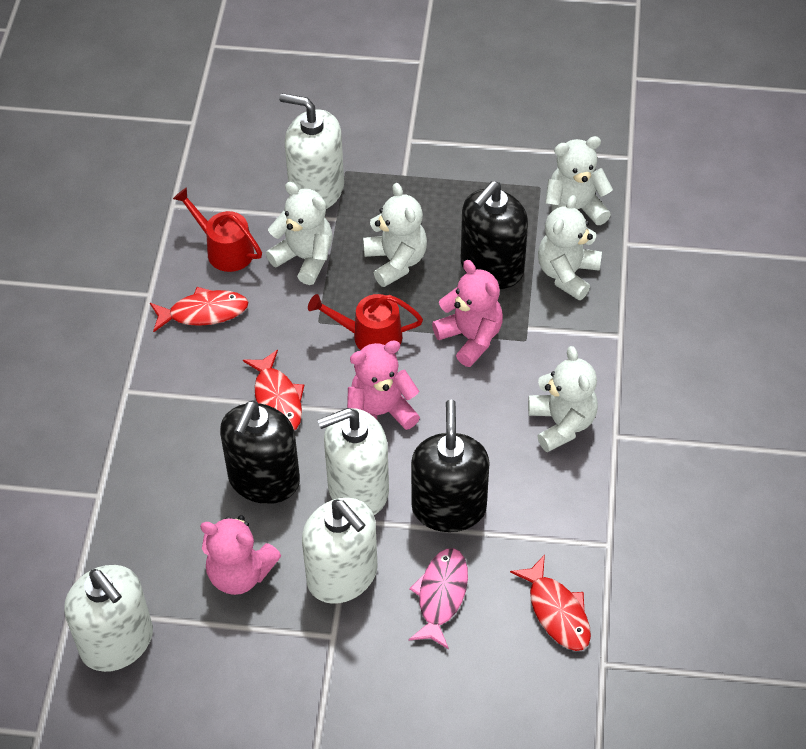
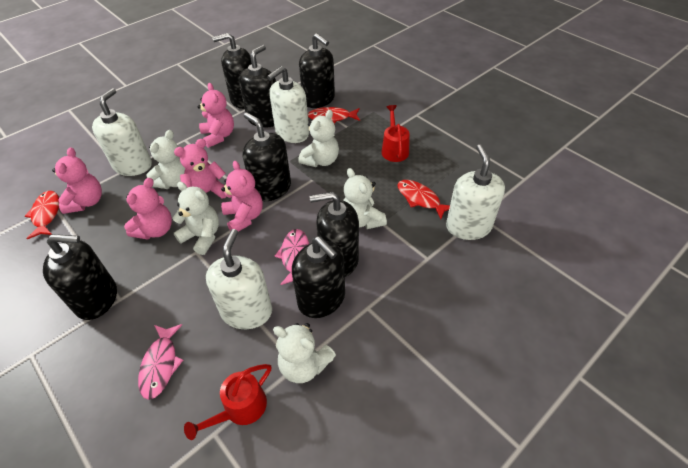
black soap dispenser: 3 -> 7
pink fish: 1 -> 2
pink teddy bear: 3 -> 5

